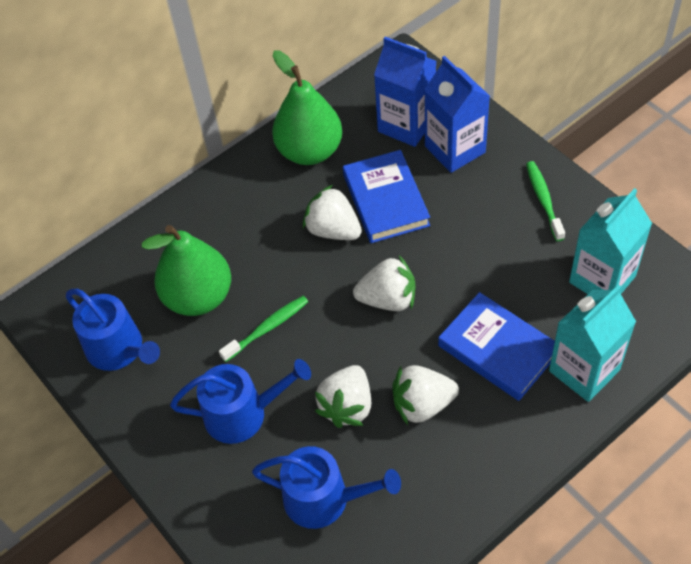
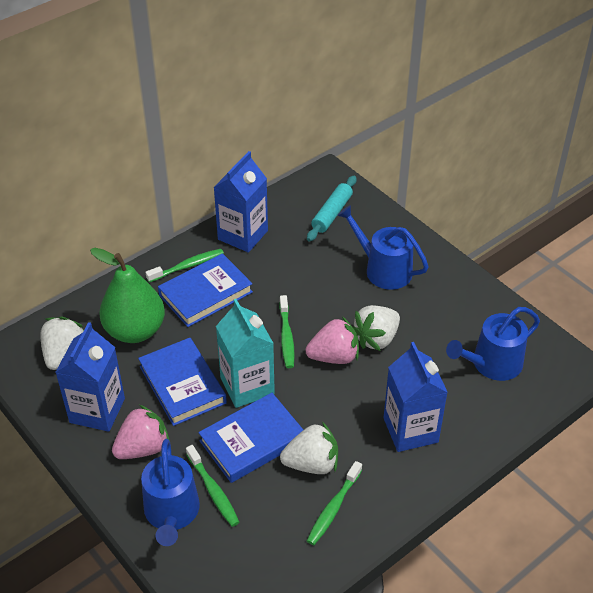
blue book: 2 -> 3
blue carton: 2 -> 3
green pear: 2 -> 1
green toothbrush: 2 -> 4
pink strawberry: 0 -> 2
turquoise carton: 2 -> 1
turquoise rolling pin: 0 -> 1
white strawberry: 4 -> 3

